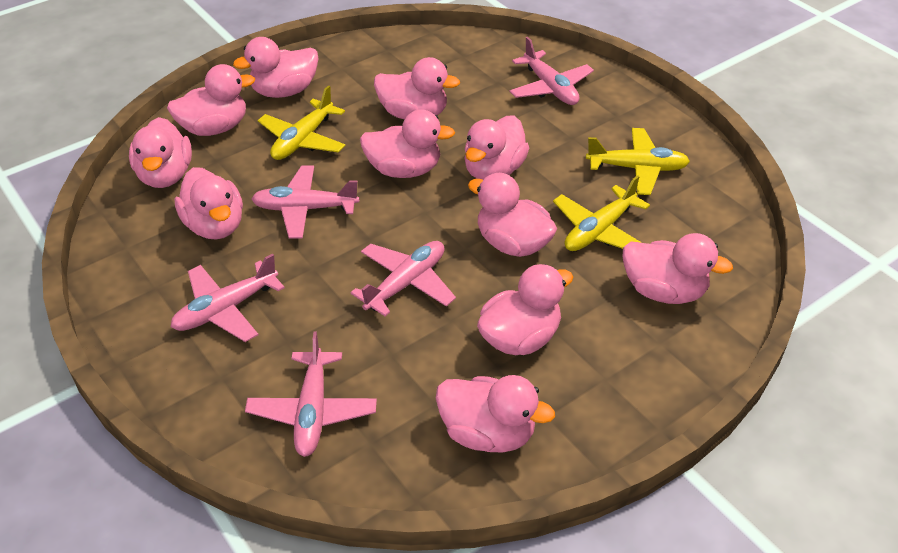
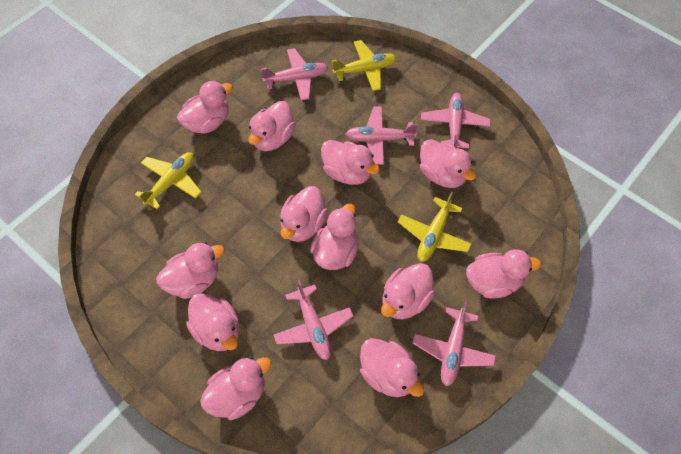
pink duck: 11 -> 12

